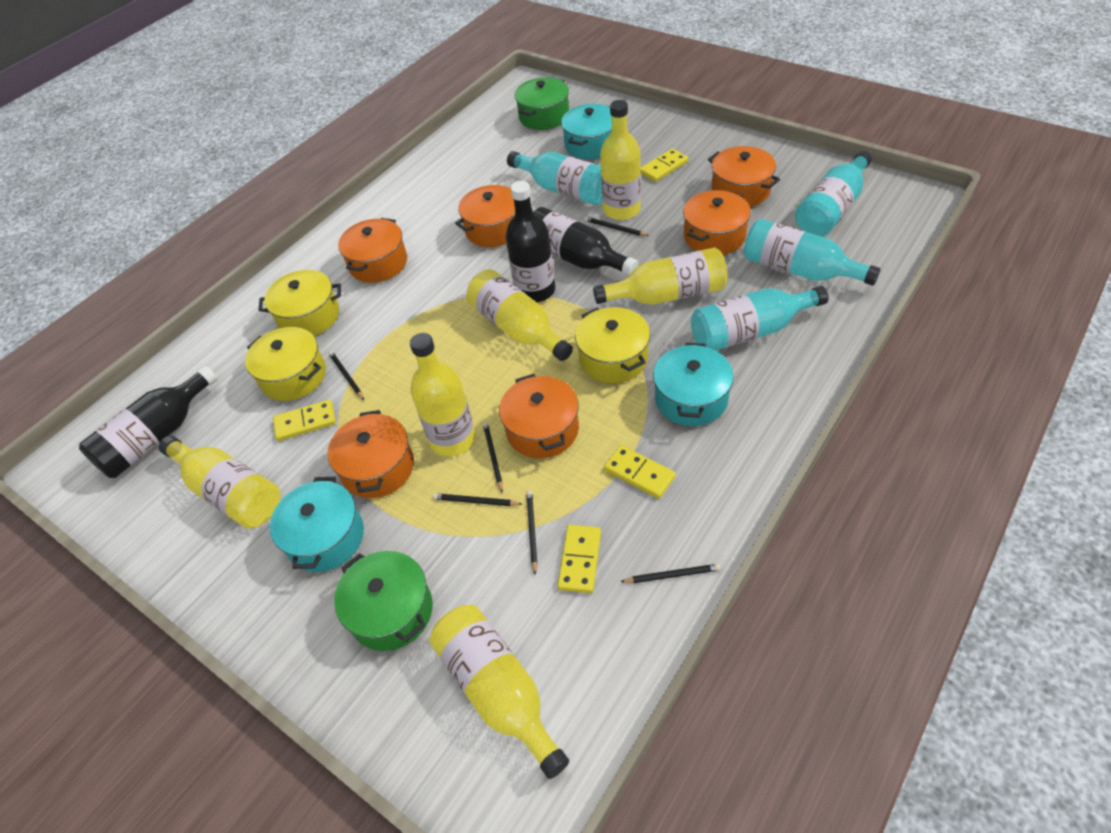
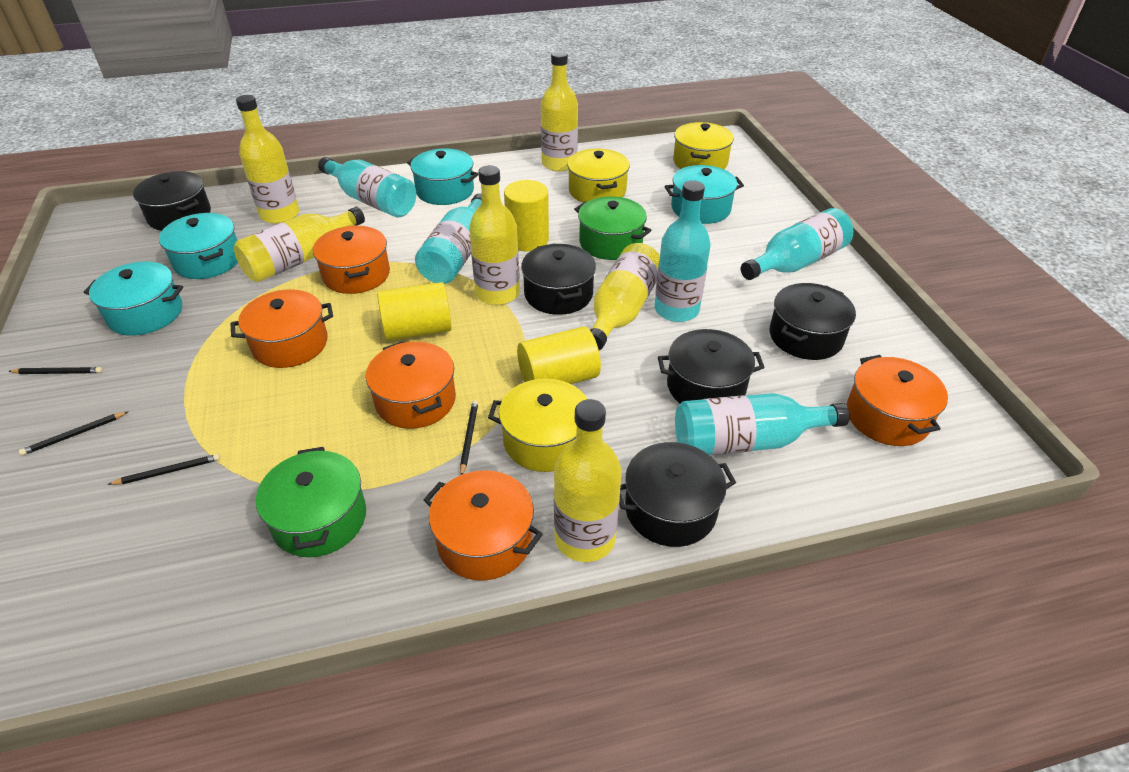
black bottle: 3 -> 0
black pencil: 6 -> 4
black pot: 0 -> 5
orange pot: 6 -> 5
turquoise bottle: 4 -> 5
turquoise pot: 3 -> 4
yellow cylinder: 0 -> 3
yellow domino: 4 -> 0

